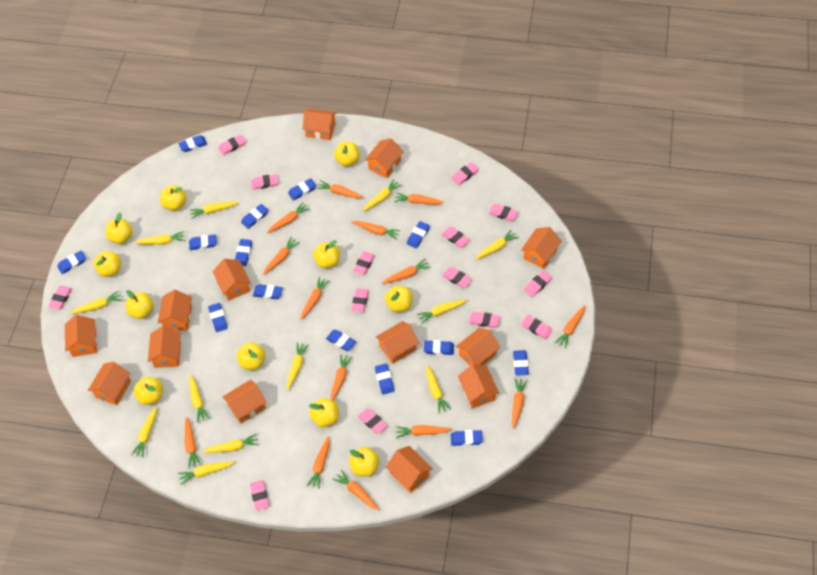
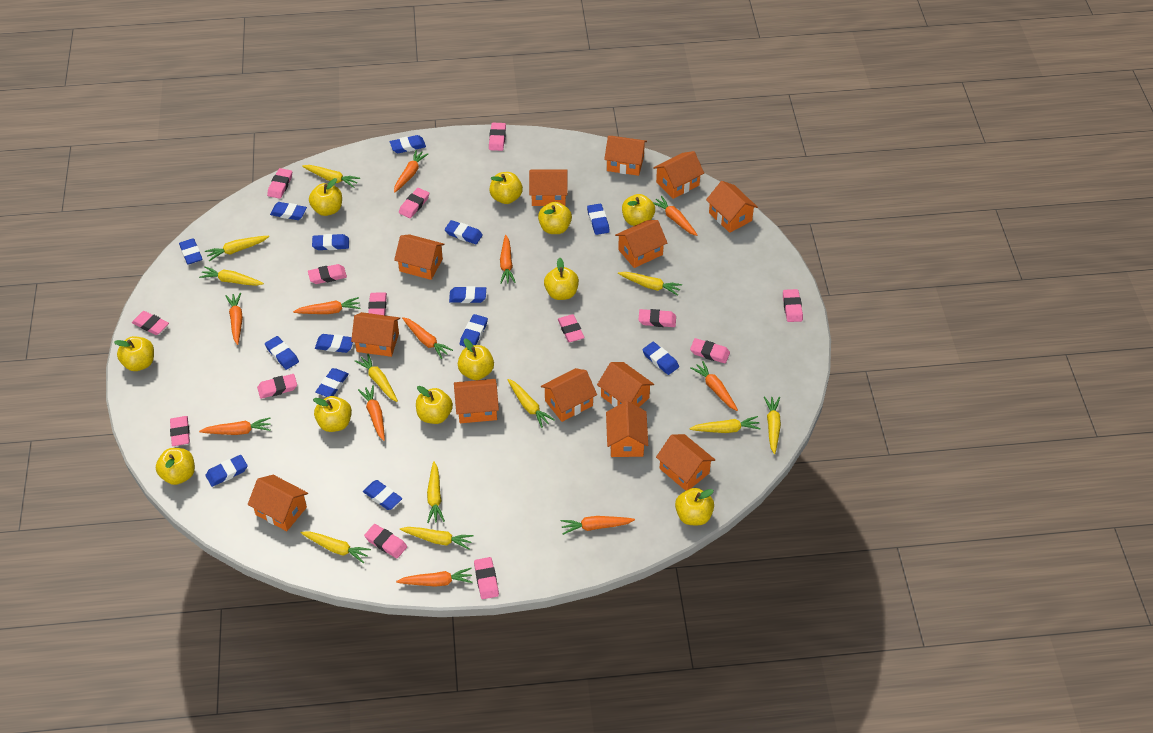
orange carrot: 14 -> 11
yellow carrot: 12 -> 11

